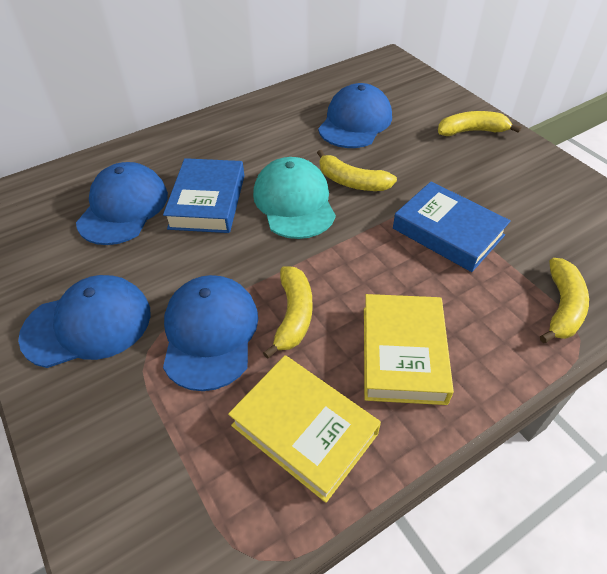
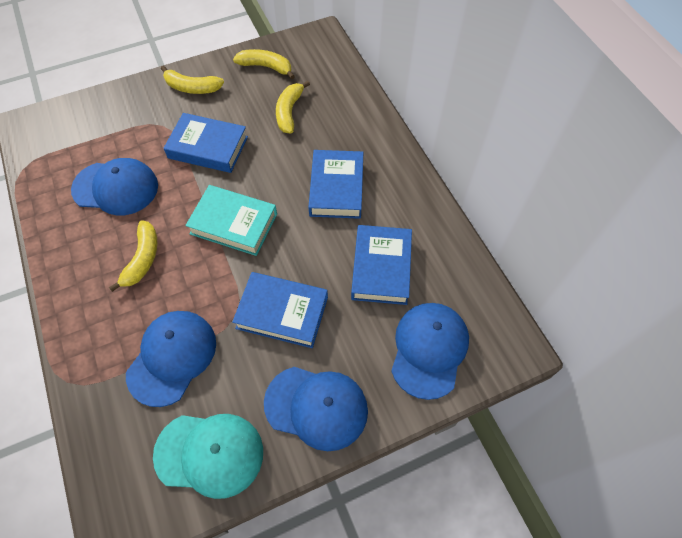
blue book: 2 -> 4
turquoise book: 0 -> 1
yellow book: 2 -> 0

